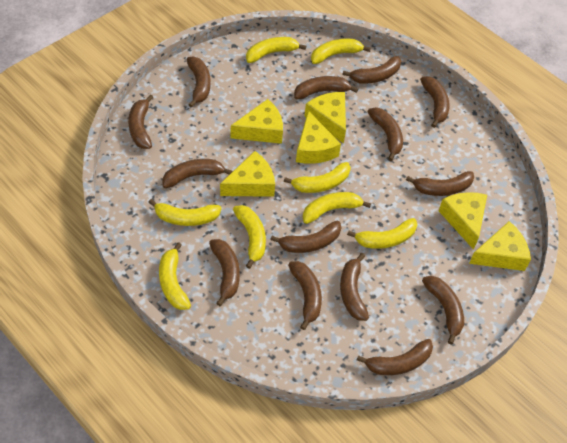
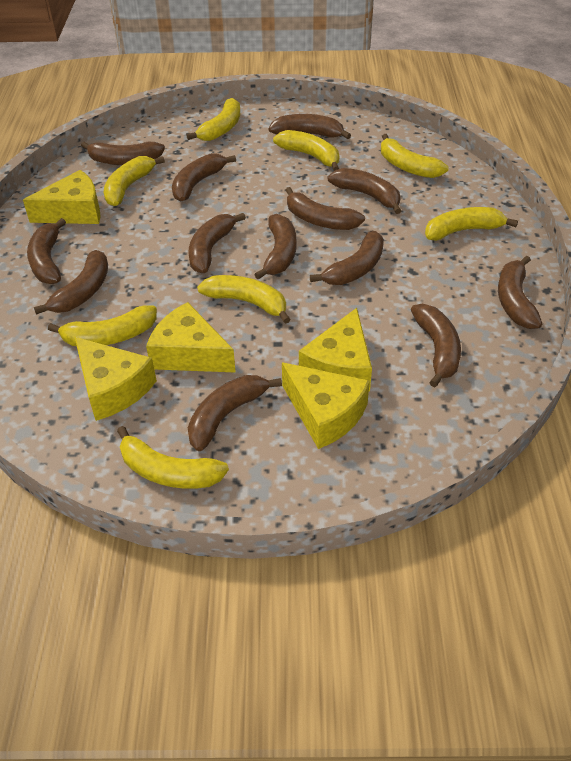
brown banana: 14 -> 13
yellow cheese: 6 -> 5

